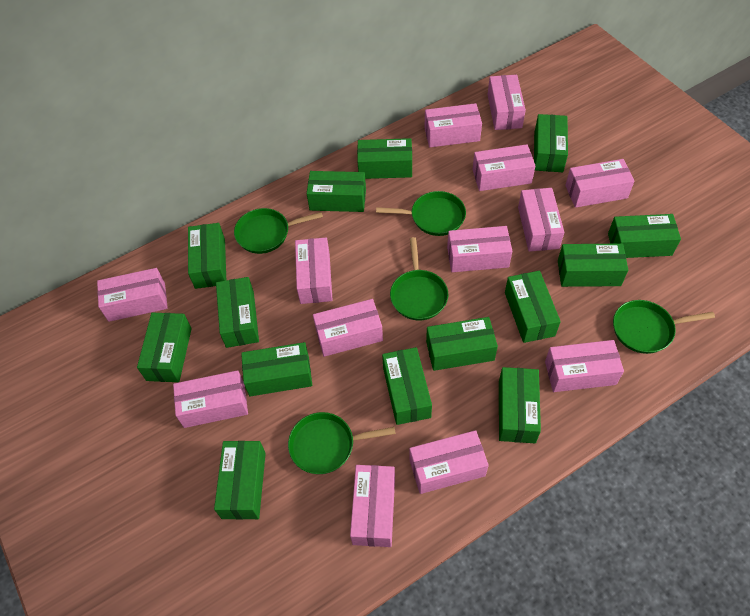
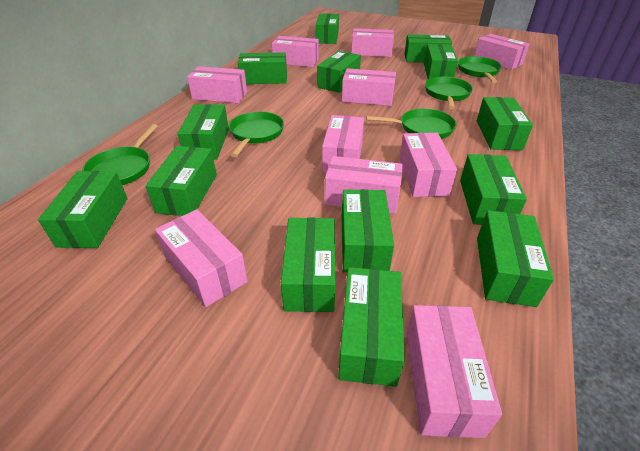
pink box: 13 -> 10

